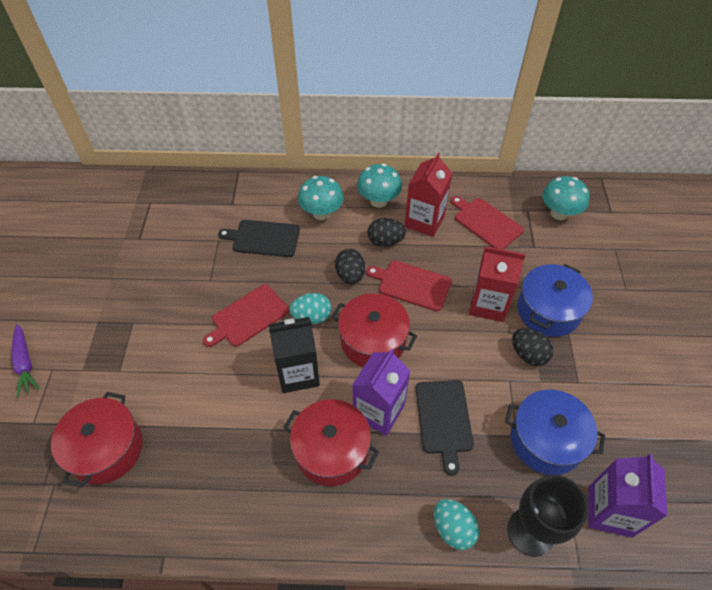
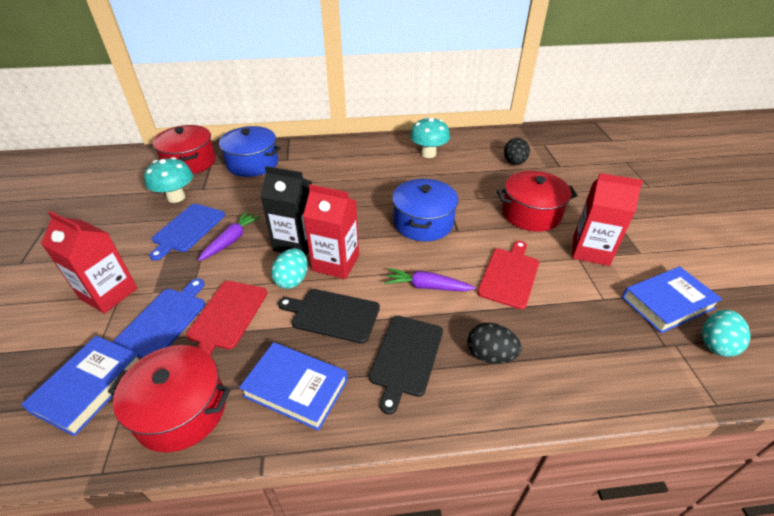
black egg: 3 -> 2
black goblet: 1 -> 0
blue book: 0 -> 3
blue cutting board: 0 -> 2
purple carrot: 1 -> 2
purple carton: 2 -> 0
red carton: 2 -> 3
red cutting board: 3 -> 2
turquoise mushroom: 3 -> 2

